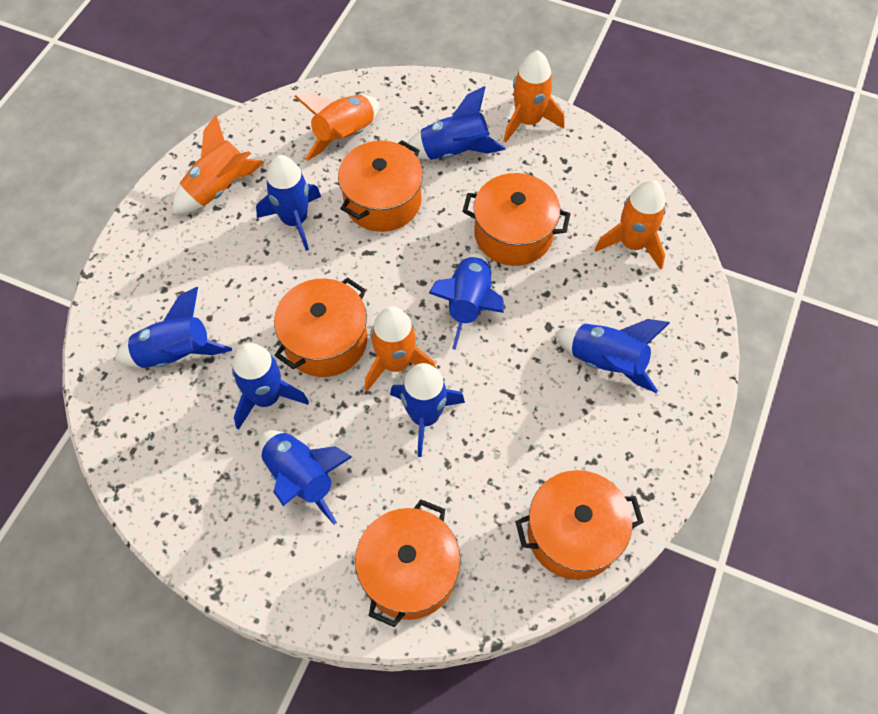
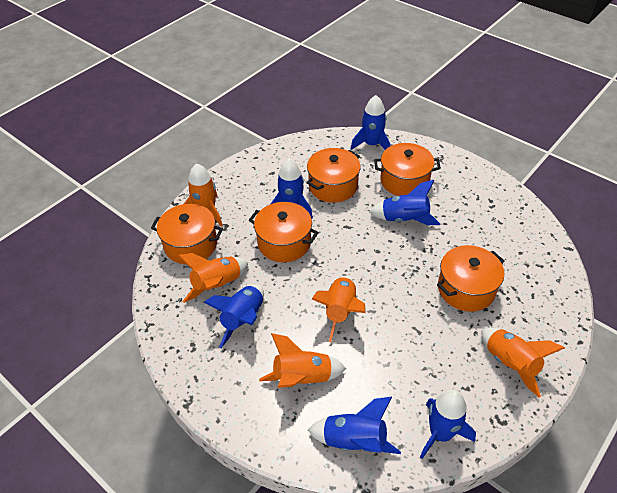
blue rocket: 8 -> 6

